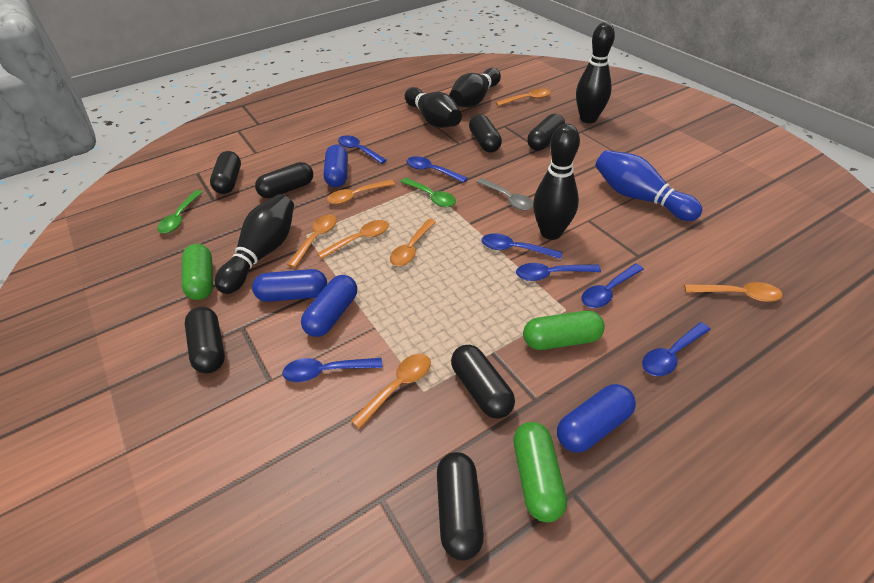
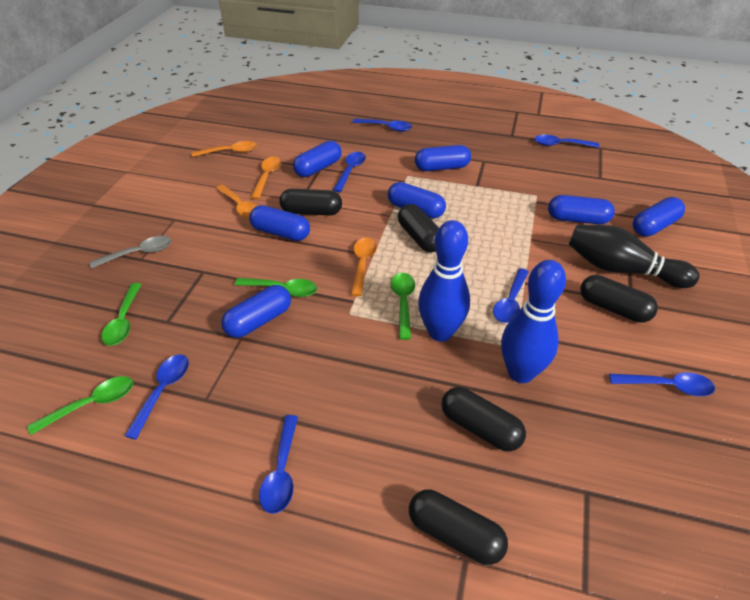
black bowling pin: 5 -> 1
black capsule: 7 -> 5
blue bowling pin: 1 -> 2
blue capsule: 4 -> 7
green capsule: 3 -> 0
green spoon: 2 -> 4
orange spoon: 7 -> 4

